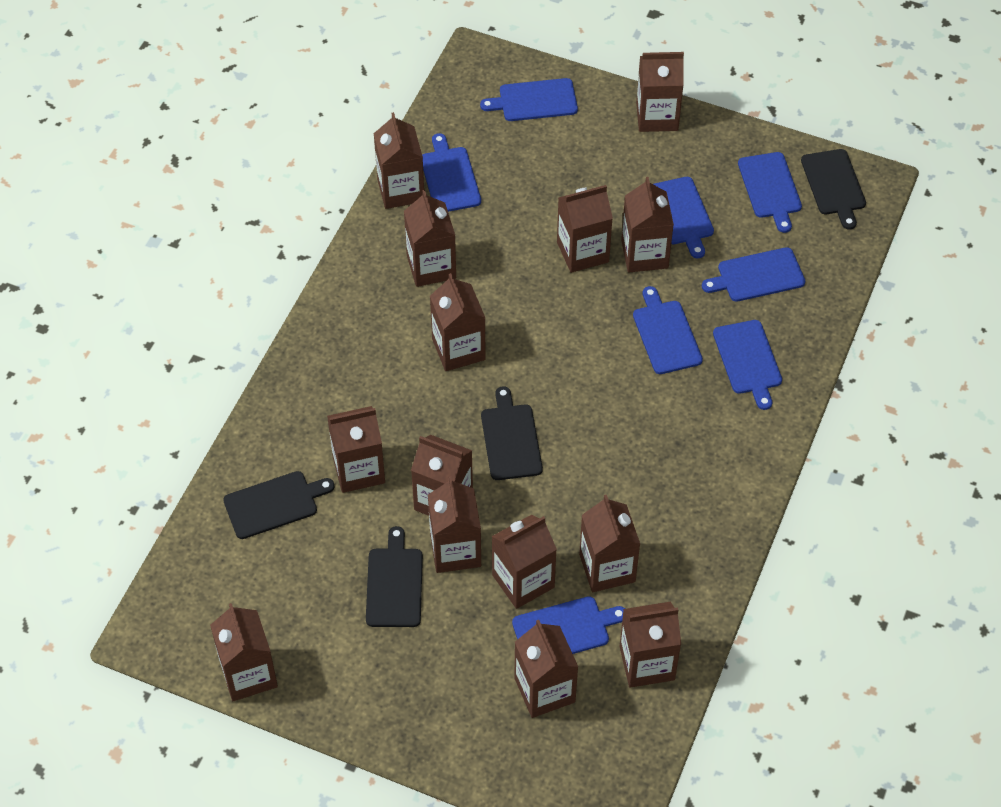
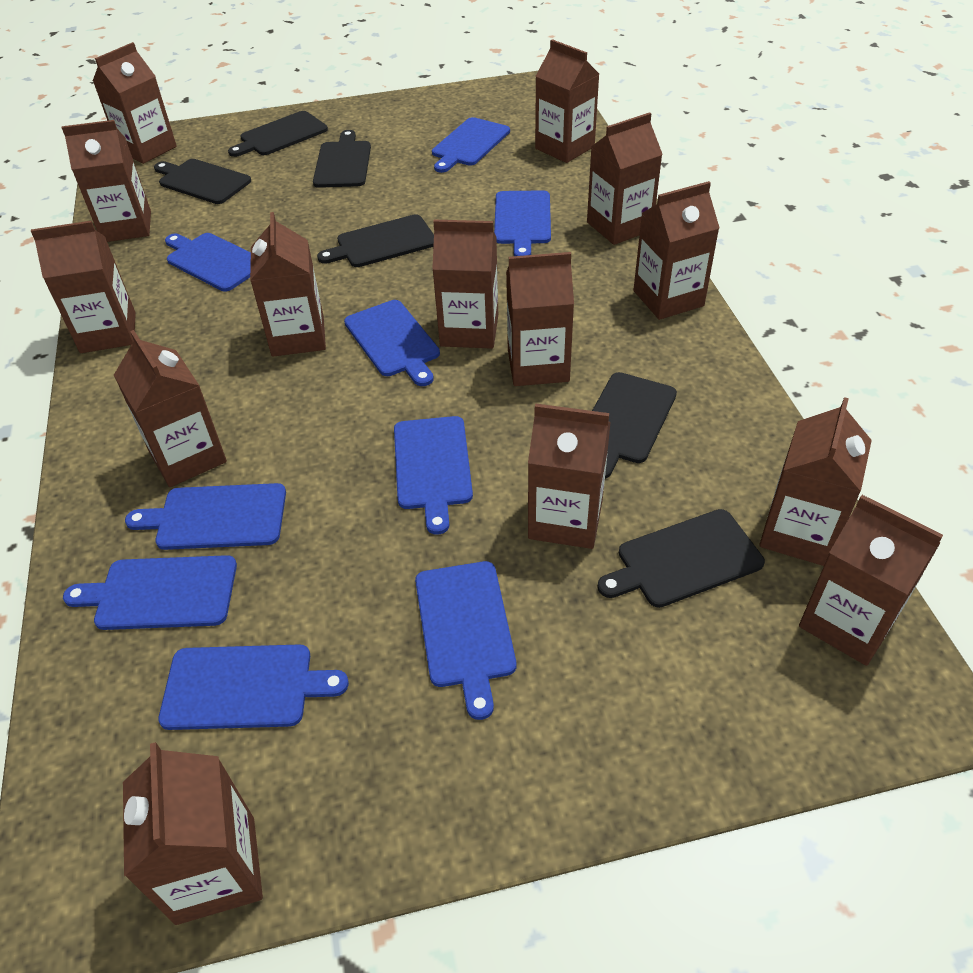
black cutting board: 4 -> 6
blue cutting board: 8 -> 9

